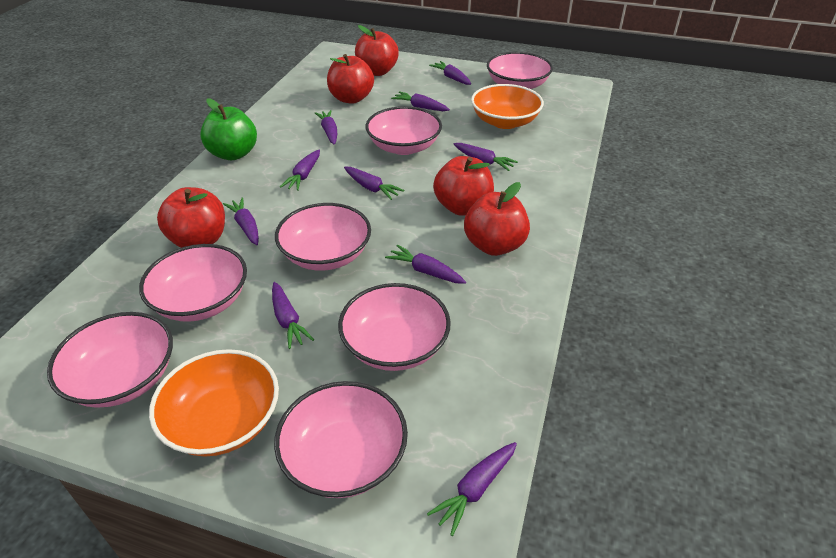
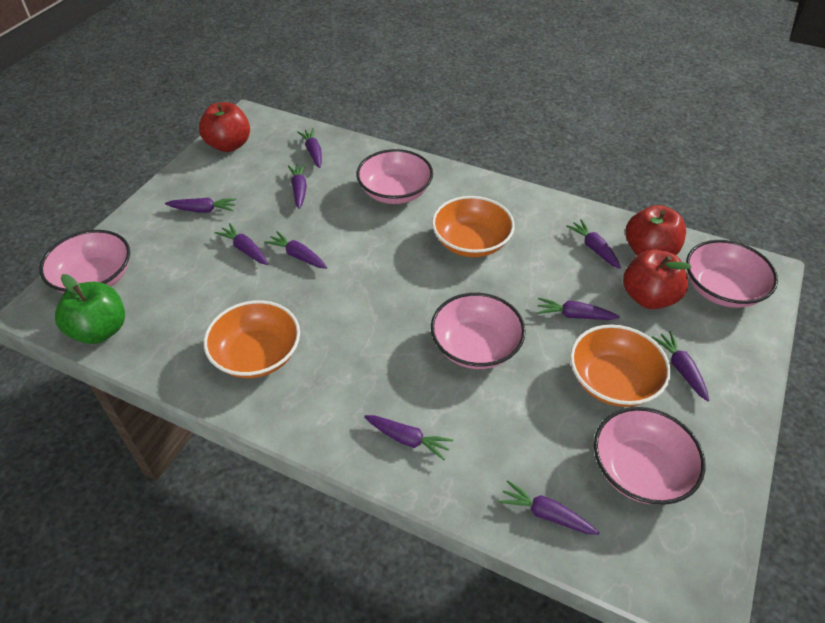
orange bowl: 2 -> 3
pink bowl: 7 -> 5
red apple: 5 -> 3

